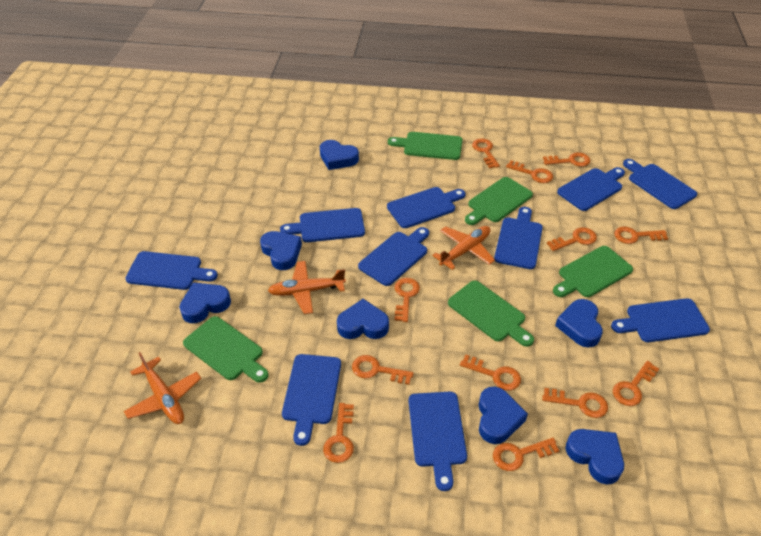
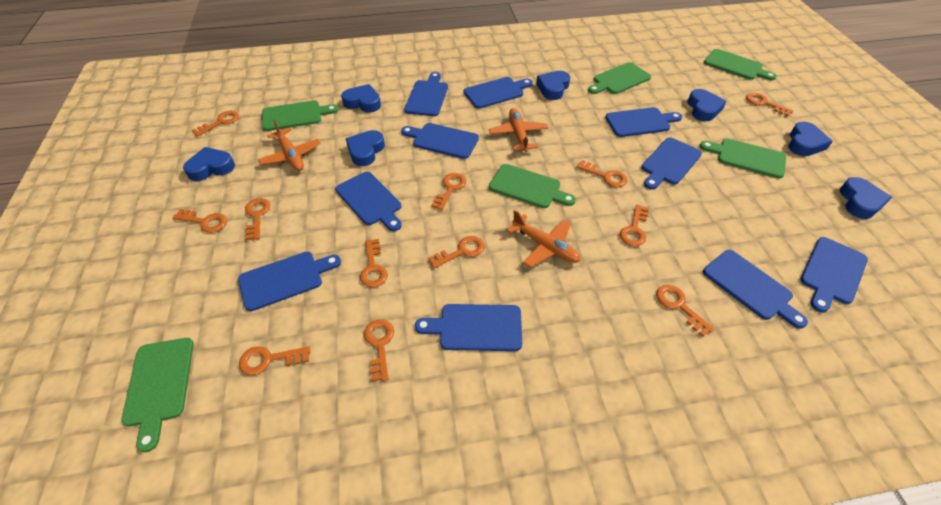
green cutting board: 5 -> 6

